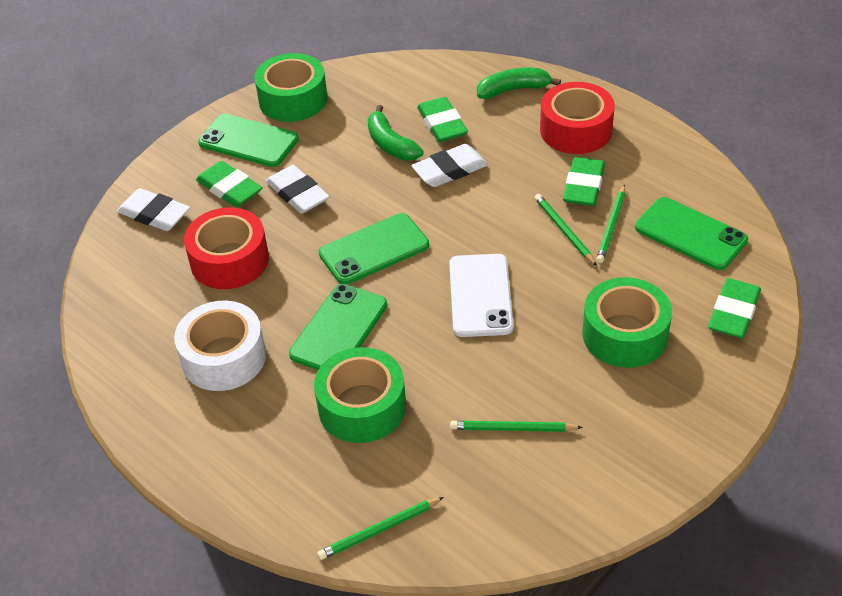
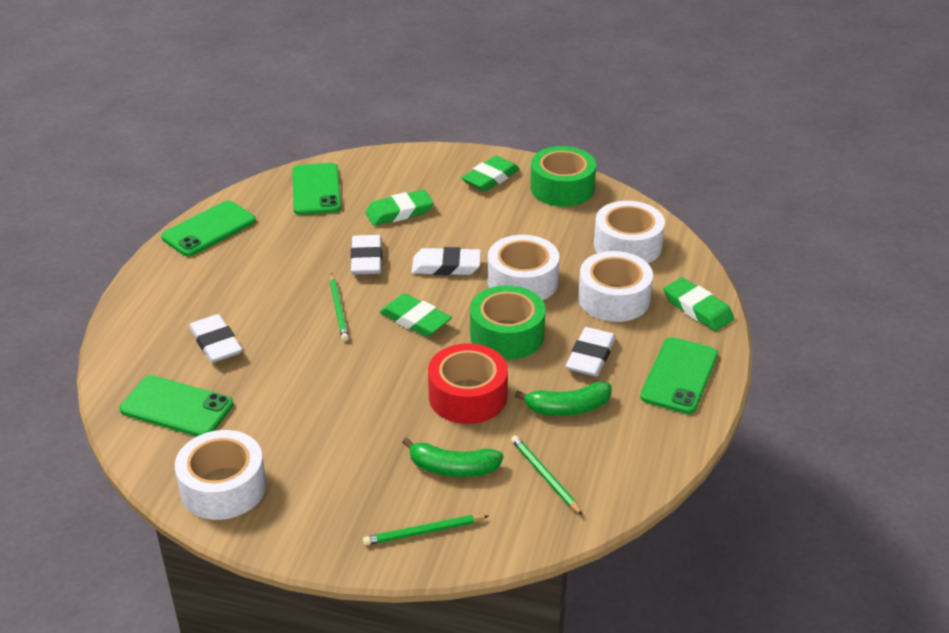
green pencil: 4 -> 3
green tape: 3 -> 2
red tape: 2 -> 1
white eraser: 3 -> 4
white phone: 1 -> 0
white tape: 1 -> 4

